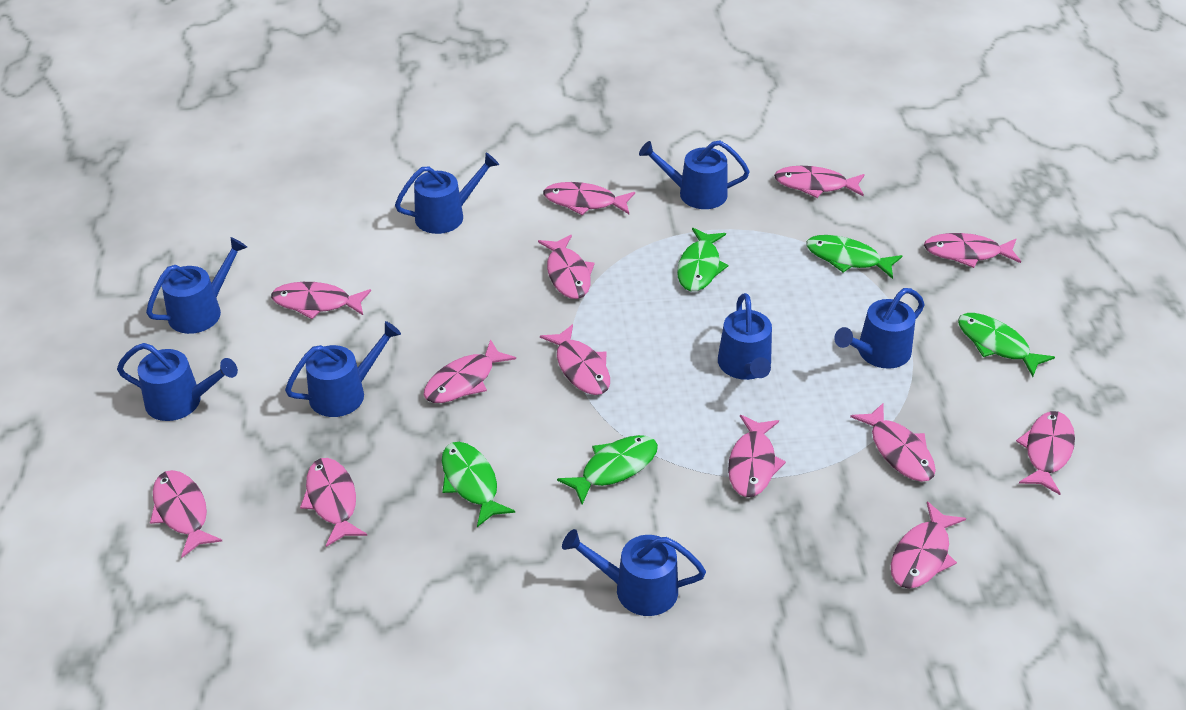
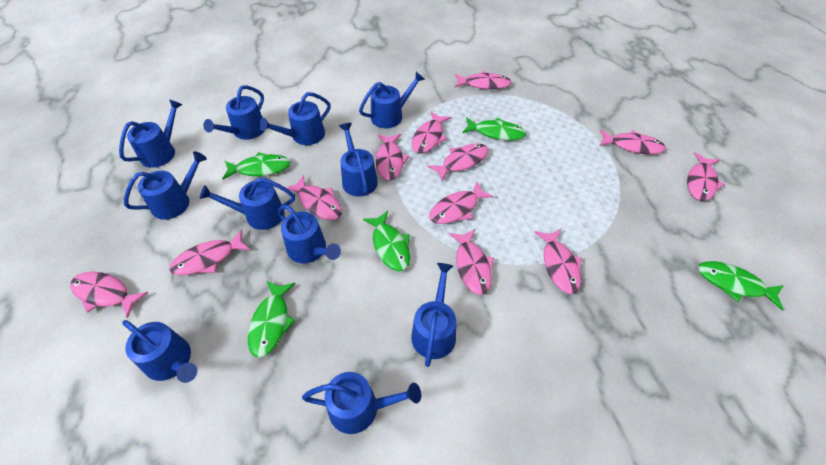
blue watering can: 8 -> 11
pink fish: 13 -> 12

